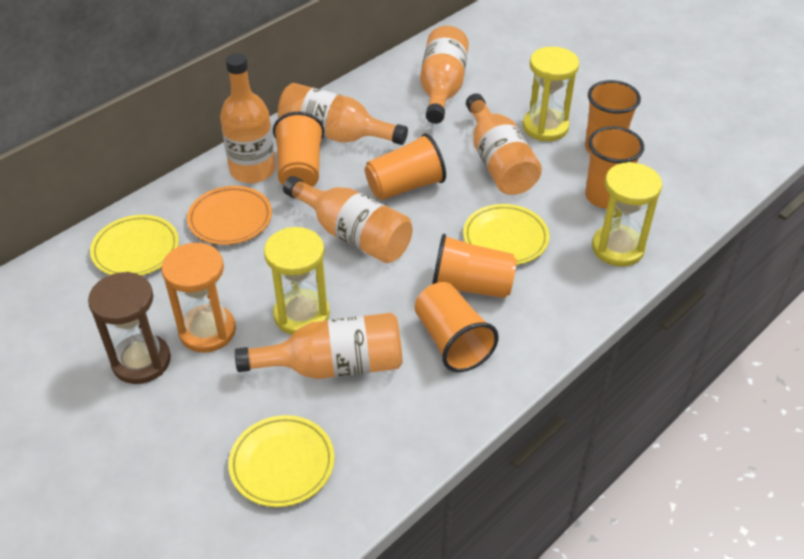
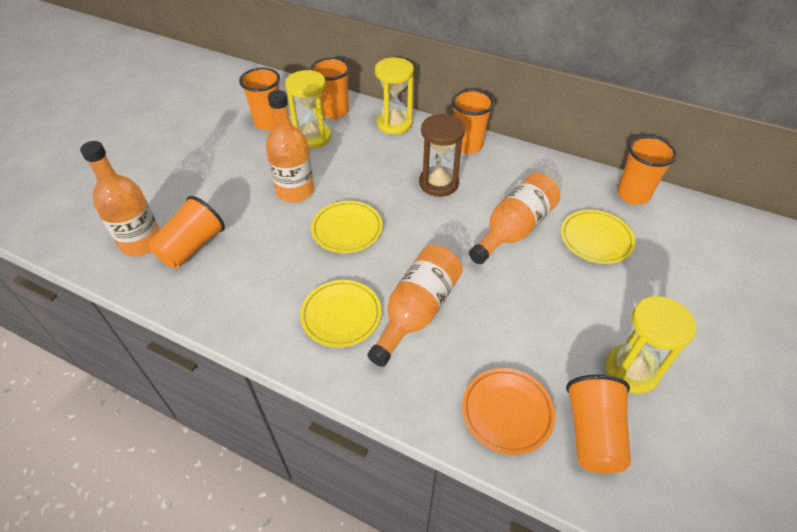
orange bottle: 6 -> 4
orange hourglass: 1 -> 0

